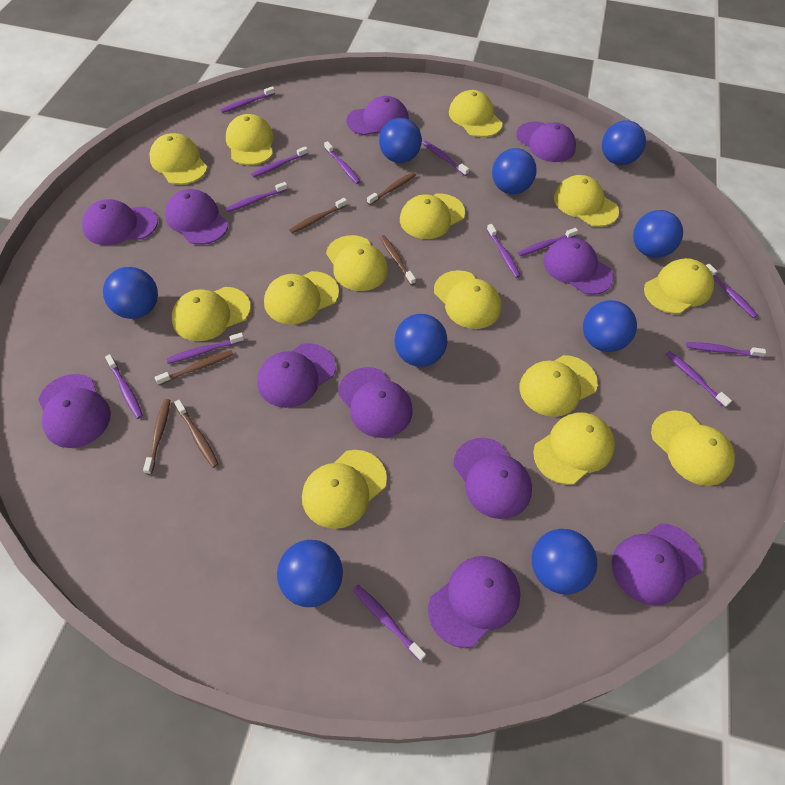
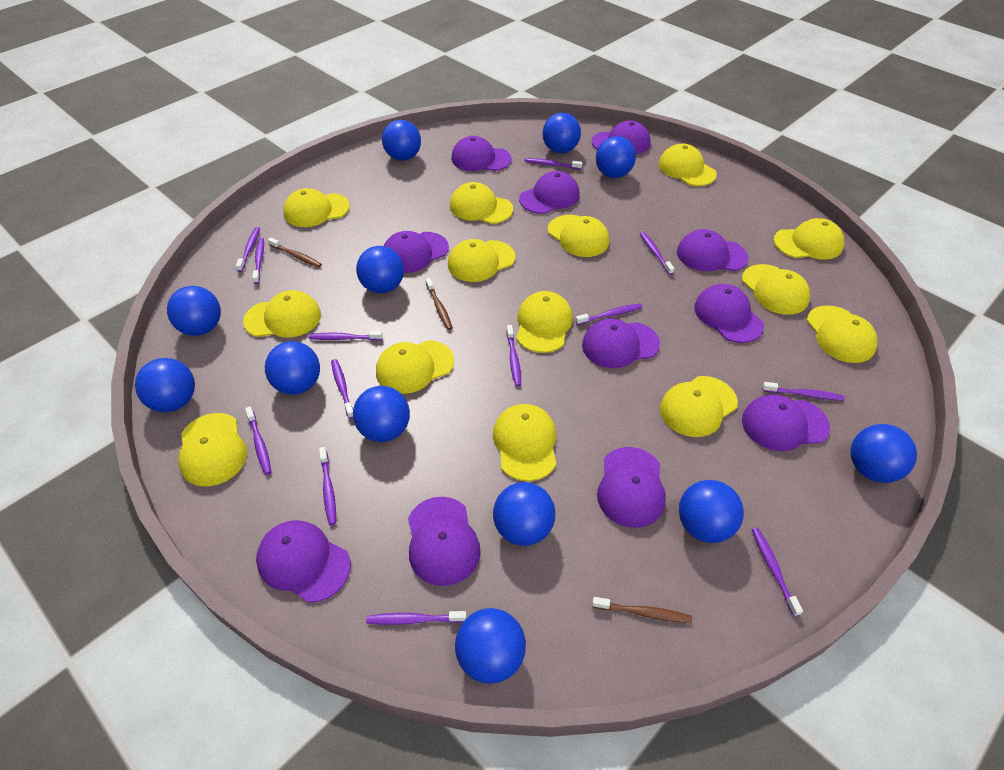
blue ball: 9 -> 12
brown toothbrush: 6 -> 3

